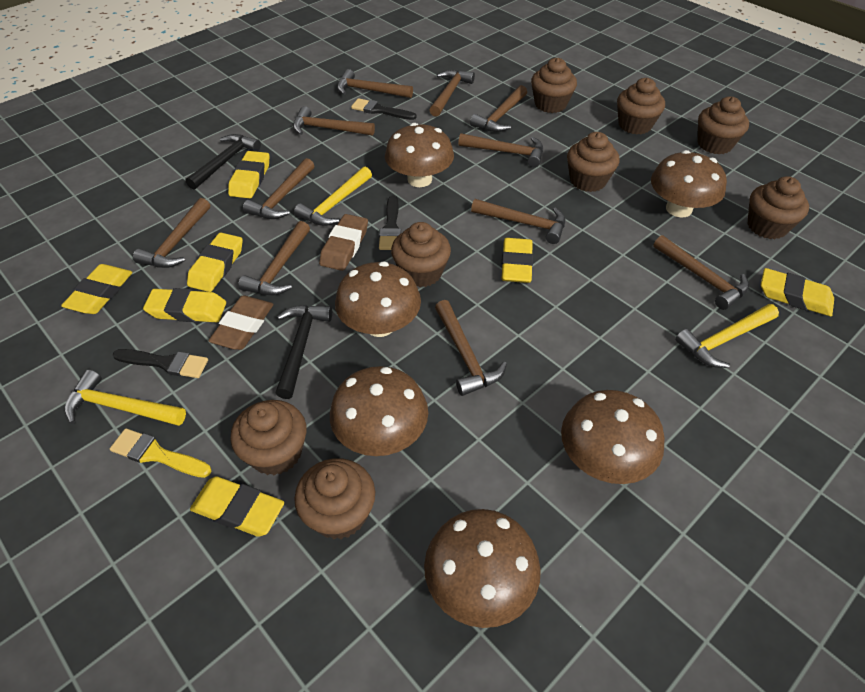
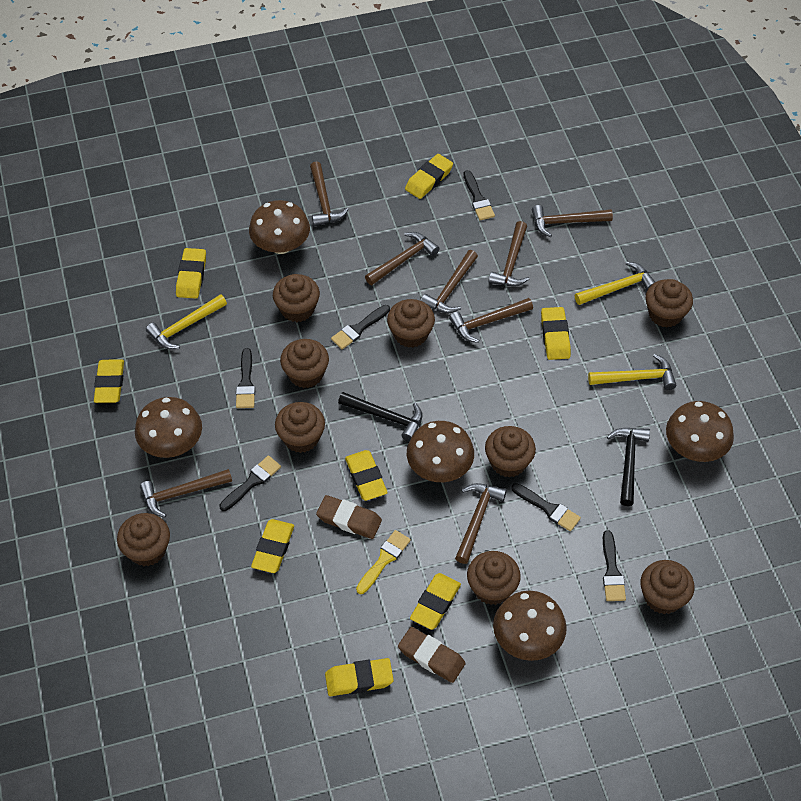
black brush: 3 -> 6
brown cupcake: 8 -> 9
brown hammer: 11 -> 8
brown mushroom: 6 -> 5
yellow eraser: 7 -> 8

